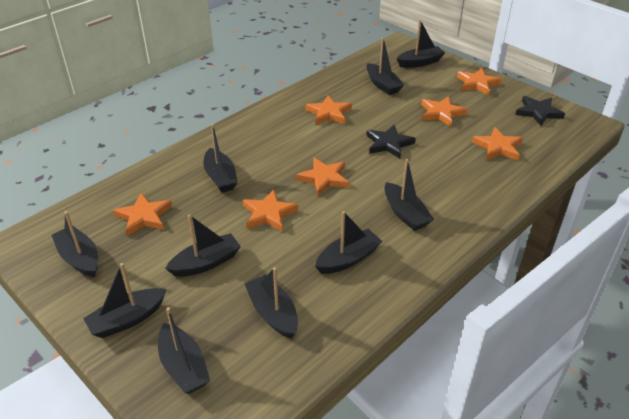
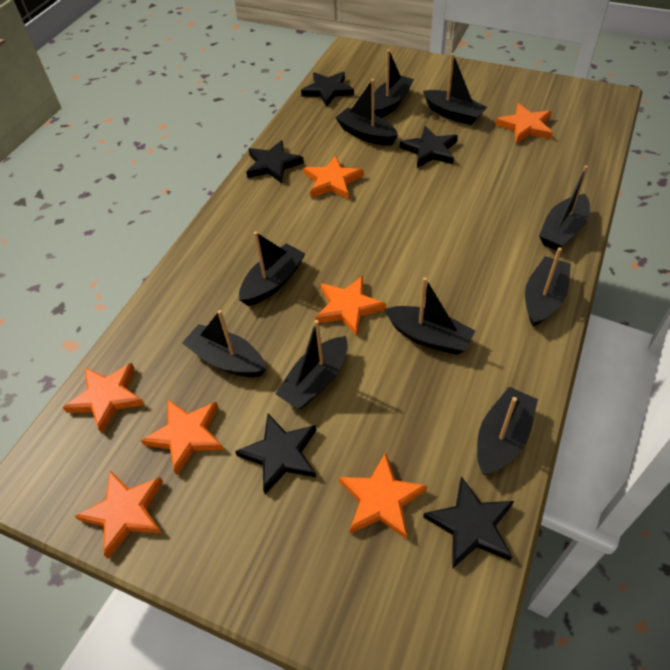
black star: 2 -> 5

